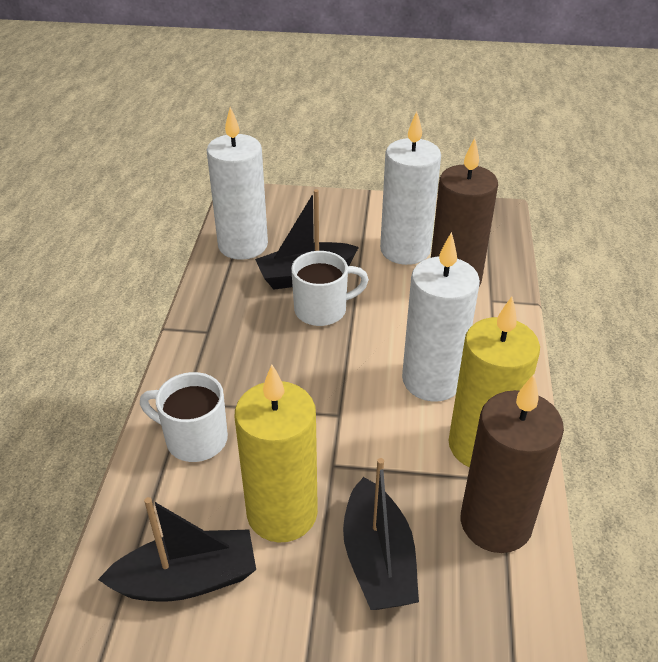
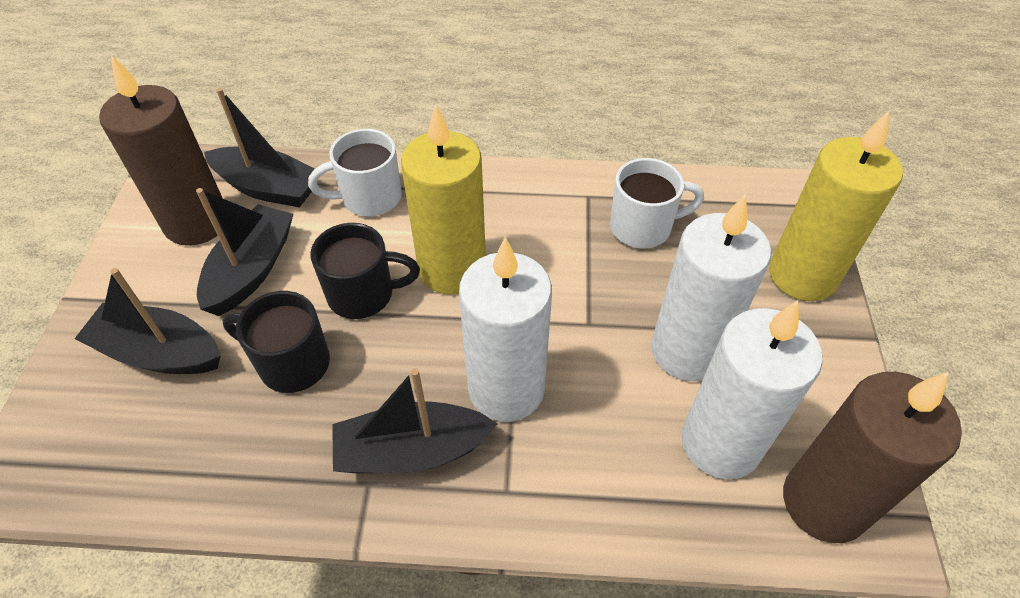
black boat: 3 -> 4
black mug: 0 -> 2

